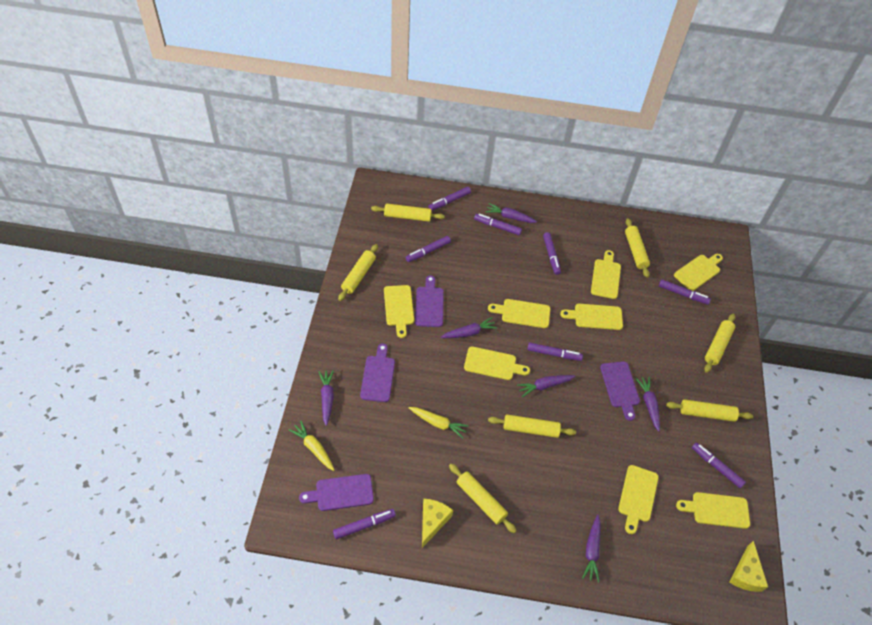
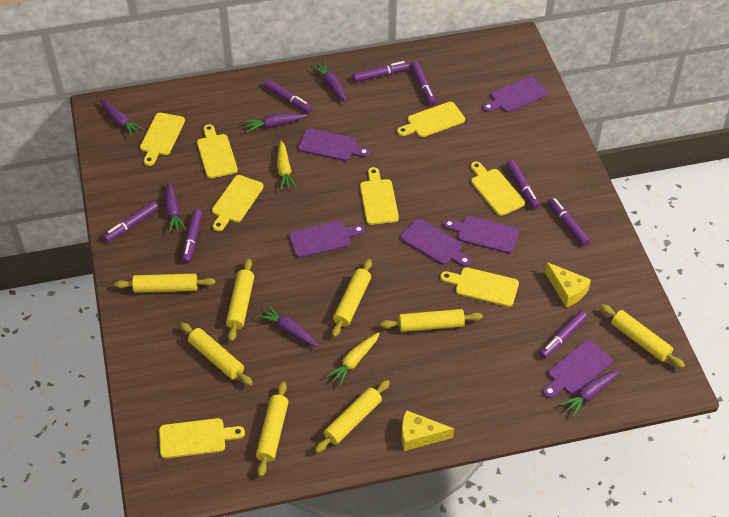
purple cutting board: 4 -> 6
yellow rolling pin: 7 -> 8

